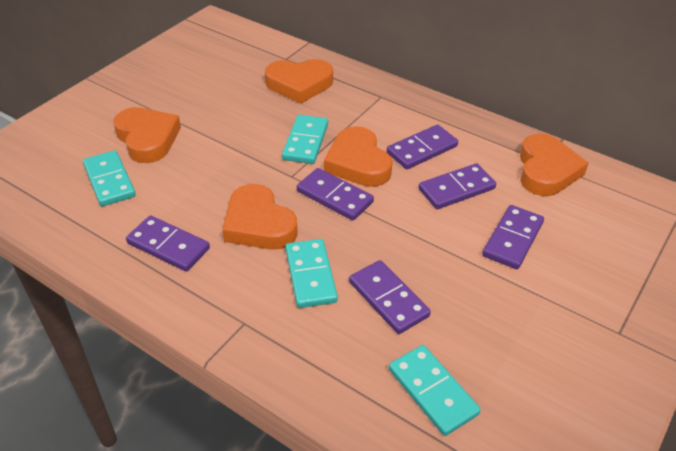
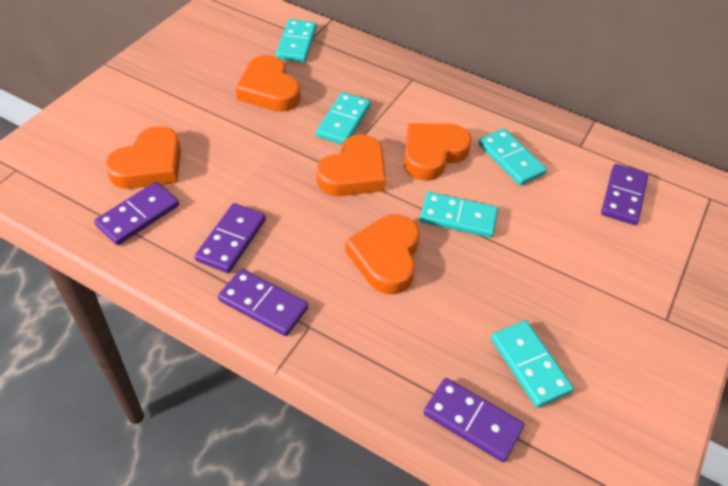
purple domino: 6 -> 5
turquoise domino: 4 -> 5

